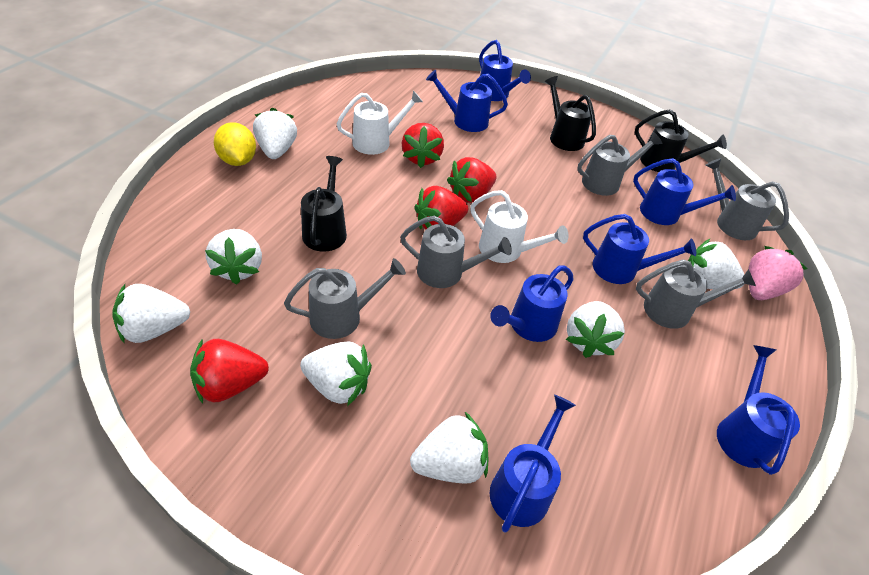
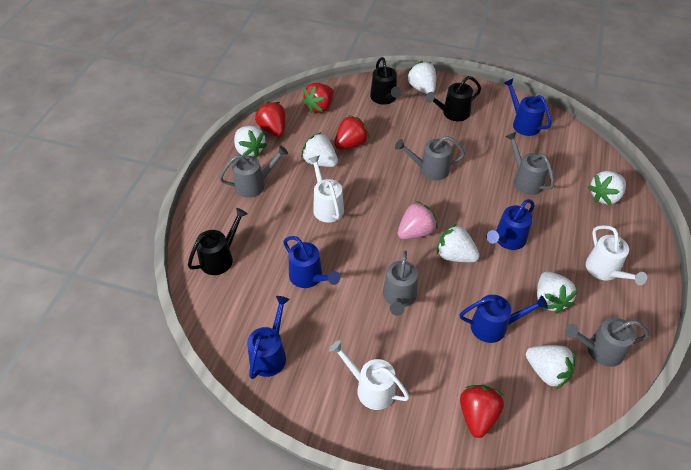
blue watering can: 7 -> 5
white watering can: 2 -> 3
yellow lemon: 1 -> 0

